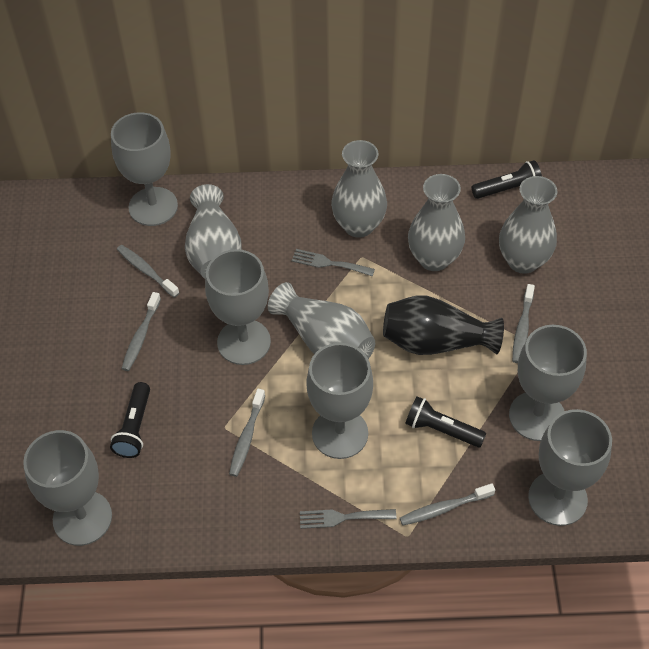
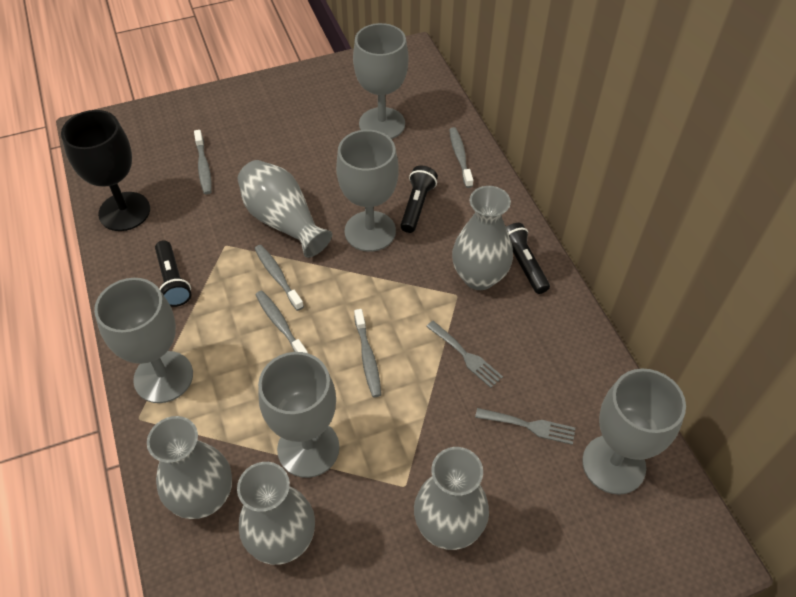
black goblet: 0 -> 1
black vase: 1 -> 0
grey goblet: 6 -> 5

